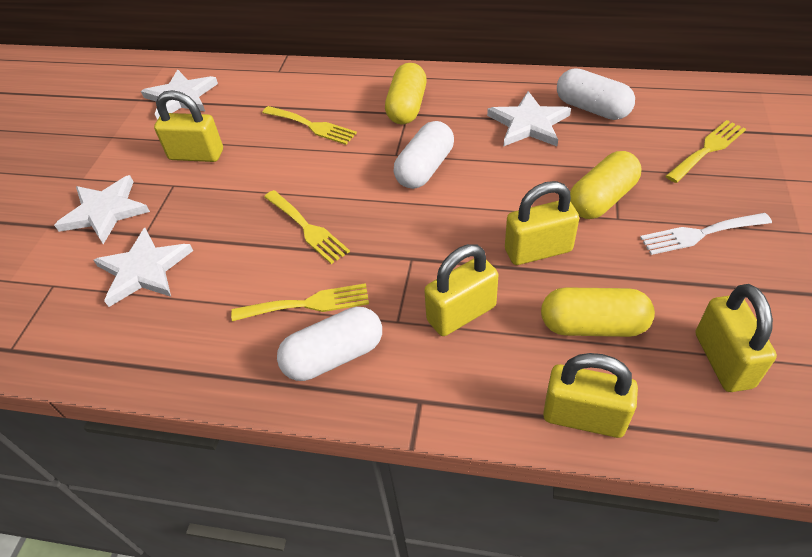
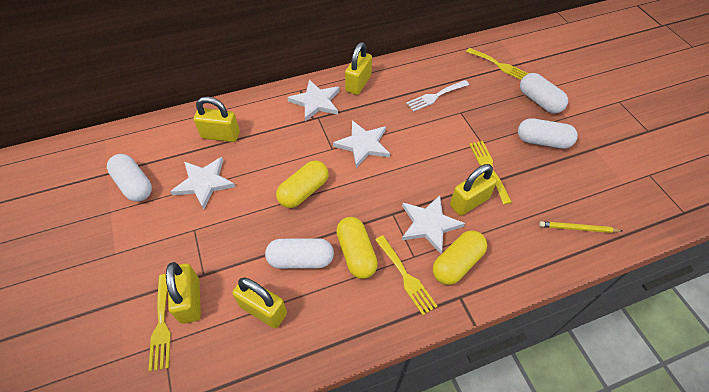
white capsule: 3 -> 4
yellow pencil: 0 -> 1

